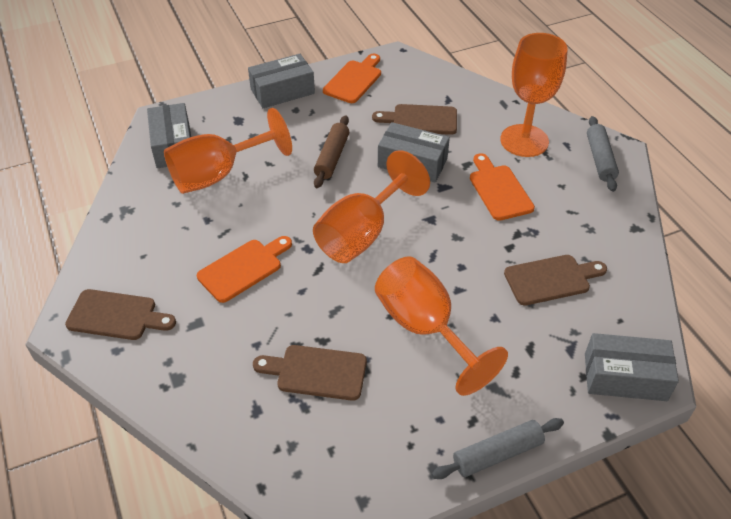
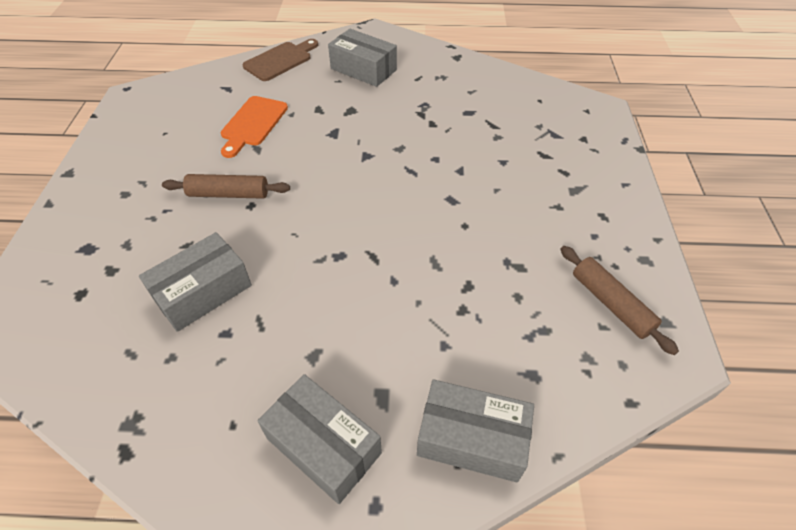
brown cutting board: 4 -> 1
brown rolling pin: 1 -> 2
grey rolling pin: 2 -> 0
orange cutting board: 3 -> 1
orange goblet: 4 -> 0

